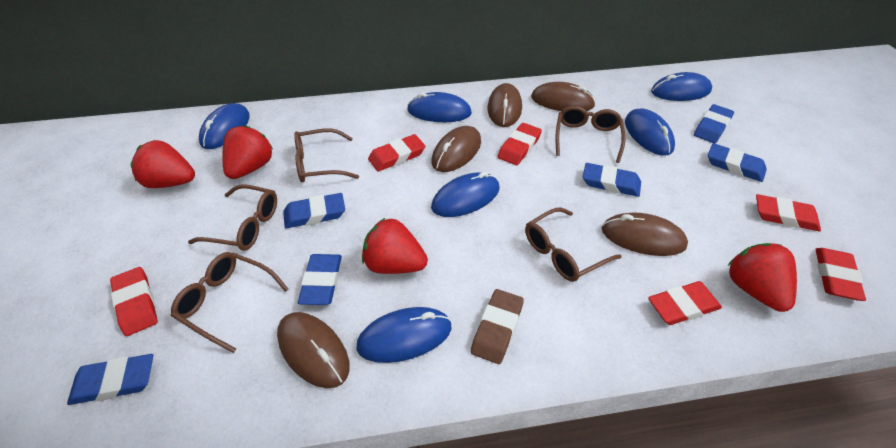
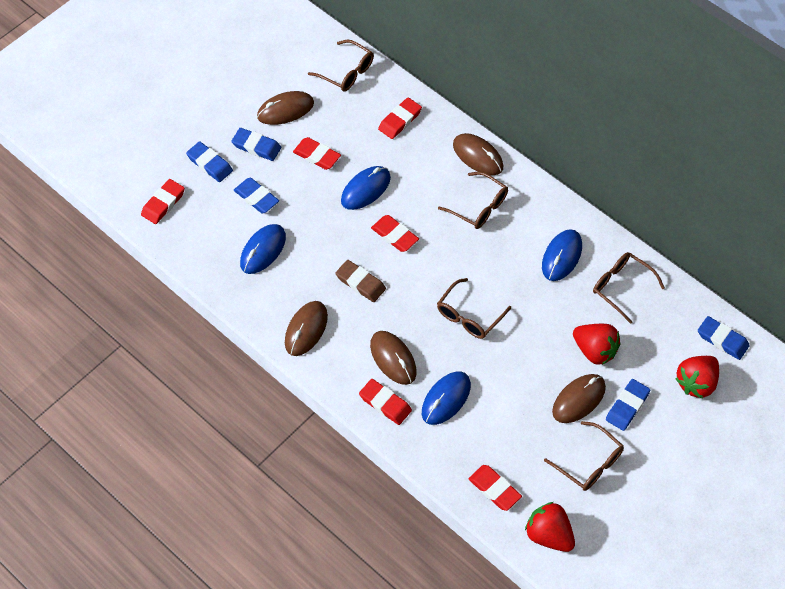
blue eraser: 6 -> 5
blue mouse: 6 -> 4
red strawberry: 4 -> 3

